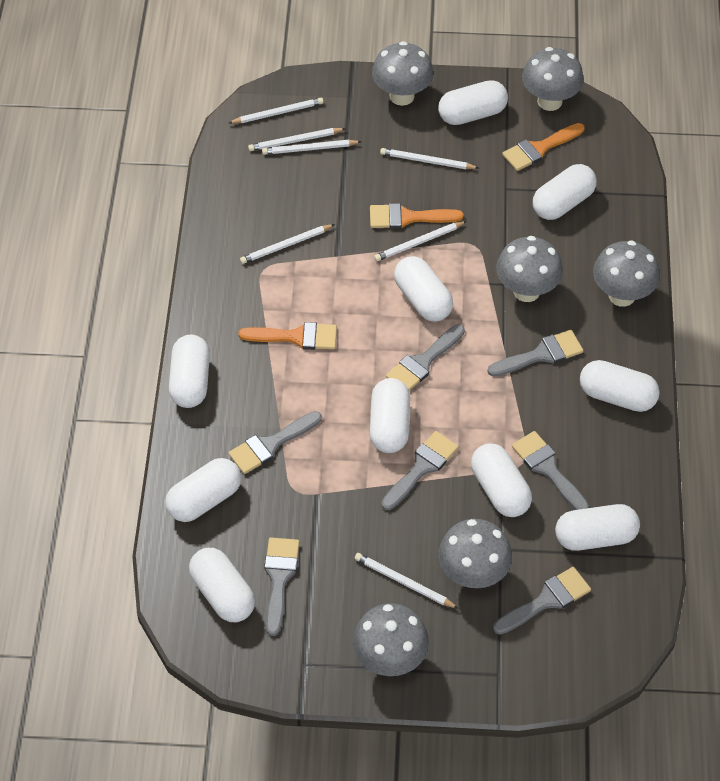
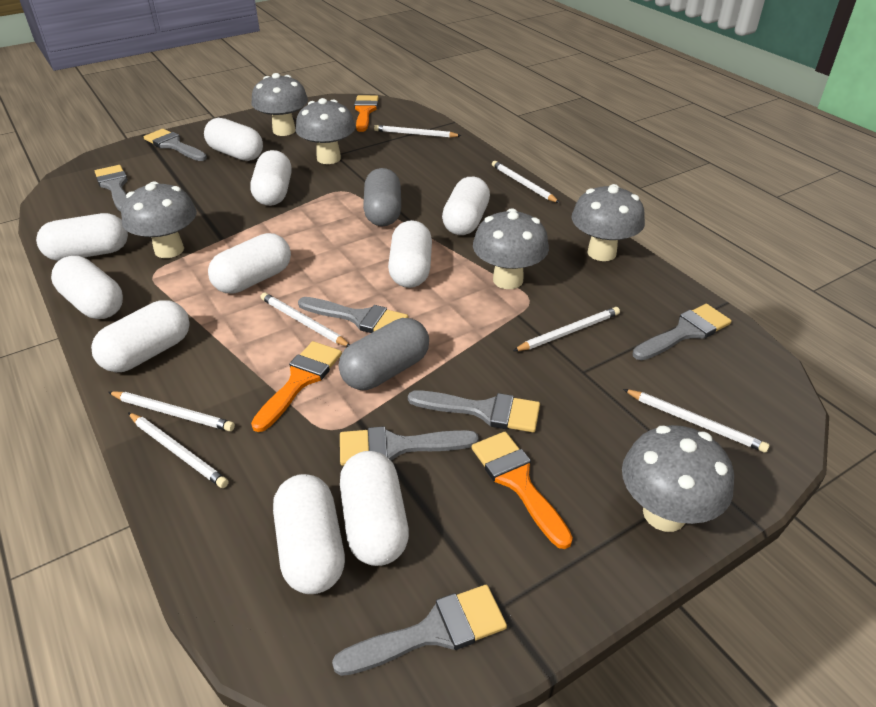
grey capsule: 0 -> 2

